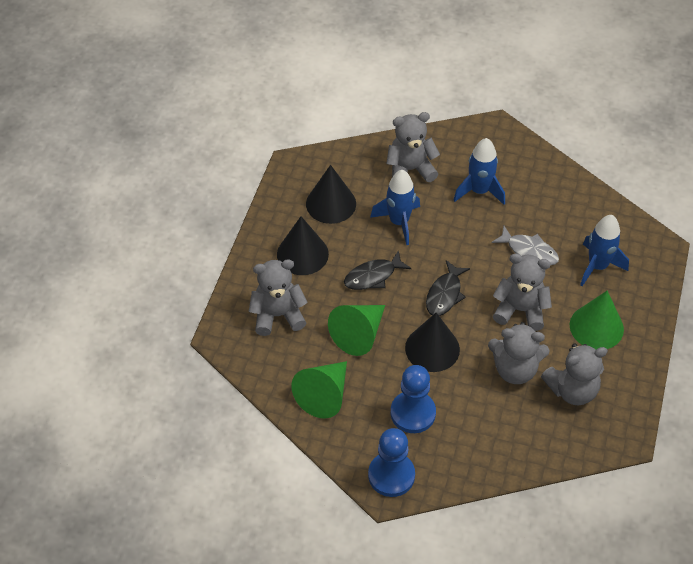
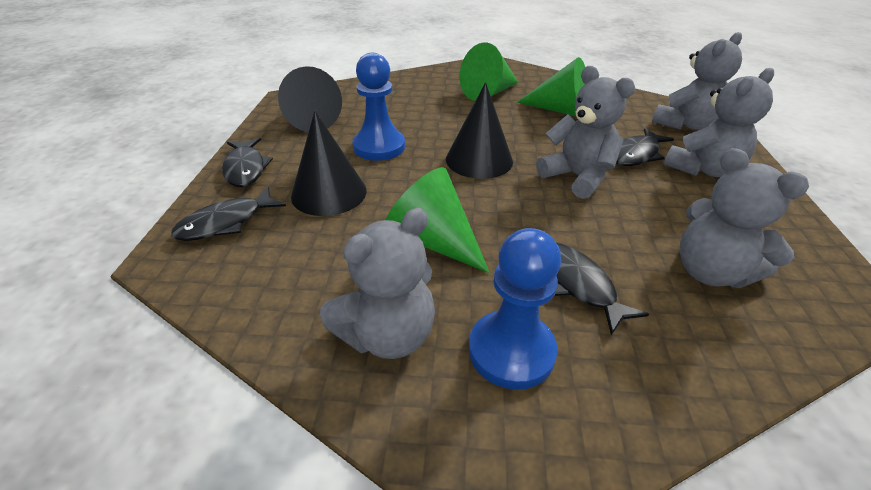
black fish: 2 -> 4
blue rocket: 3 -> 0
grey fish: 1 -> 0

